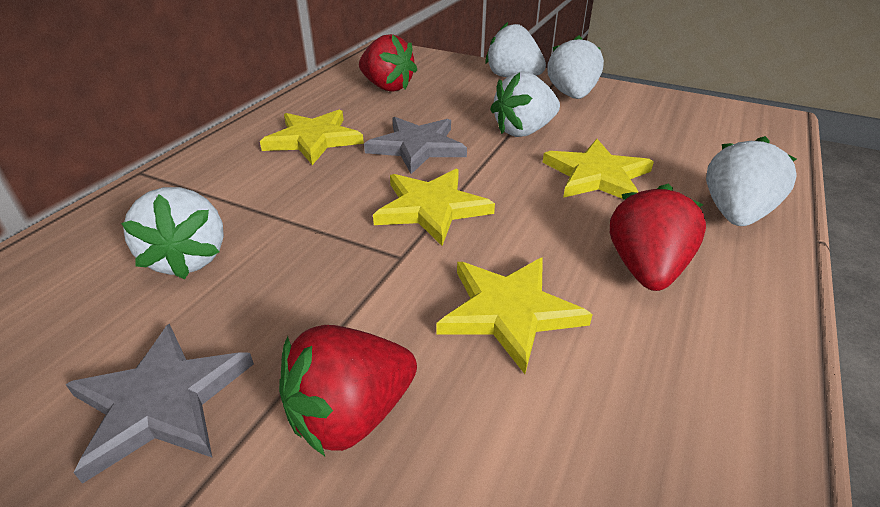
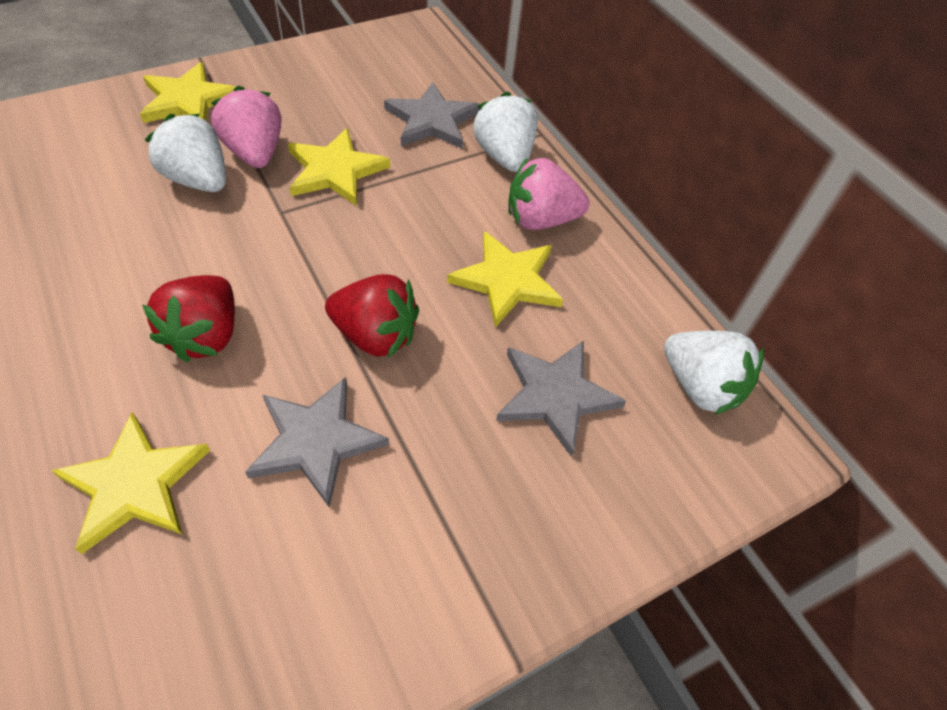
grey star: 2 -> 3
pink strawberry: 0 -> 2
red strawberry: 3 -> 2
white strawberry: 5 -> 3

